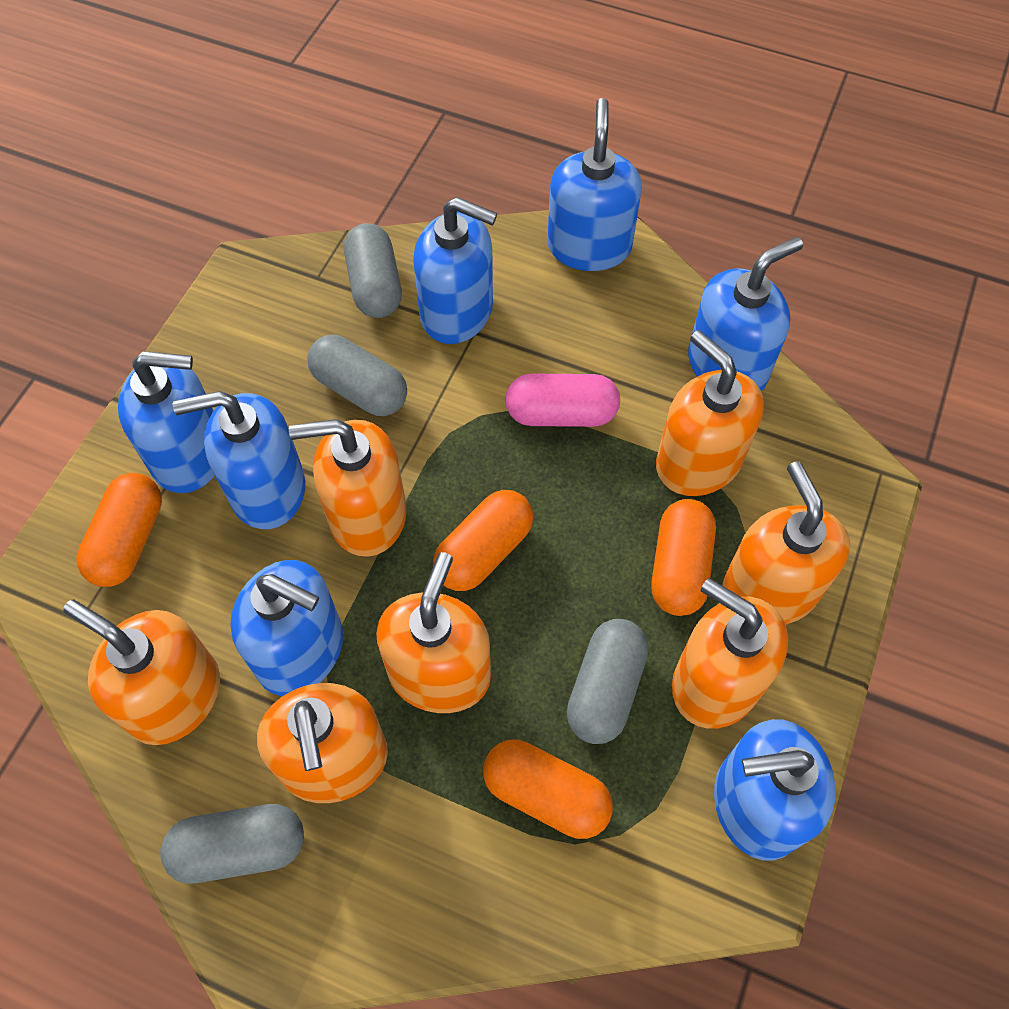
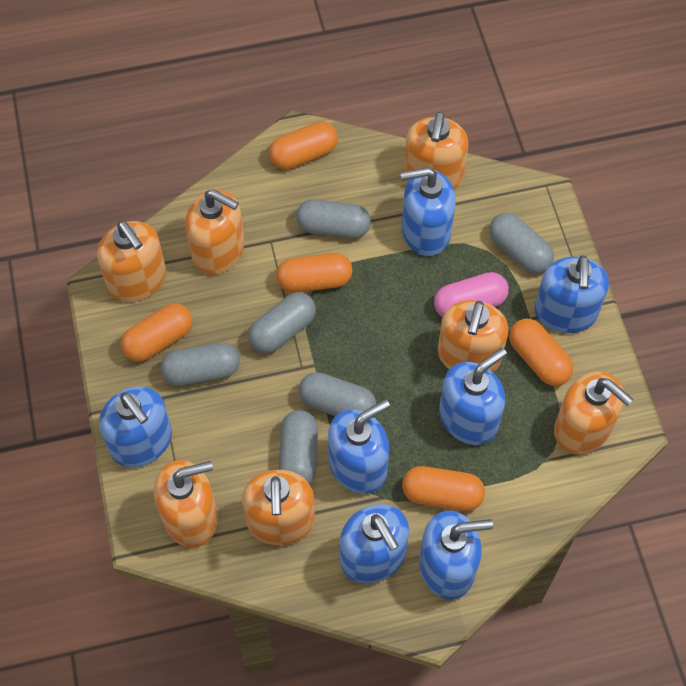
grey capsule: 4 -> 6
orange capsule: 4 -> 5

